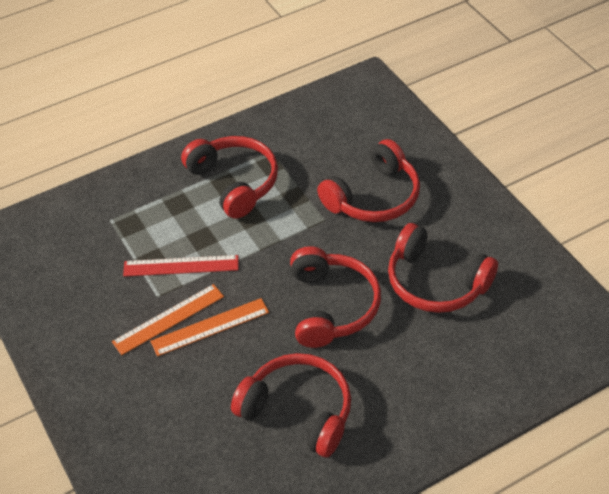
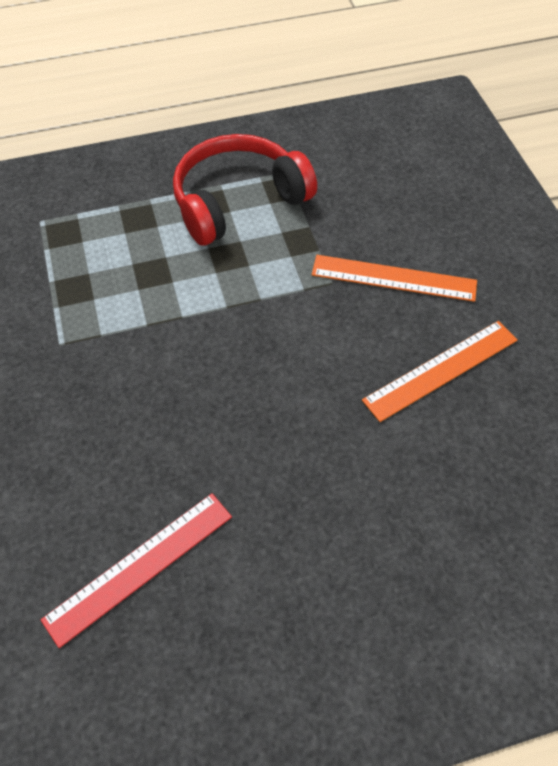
red headphones: 5 -> 1

